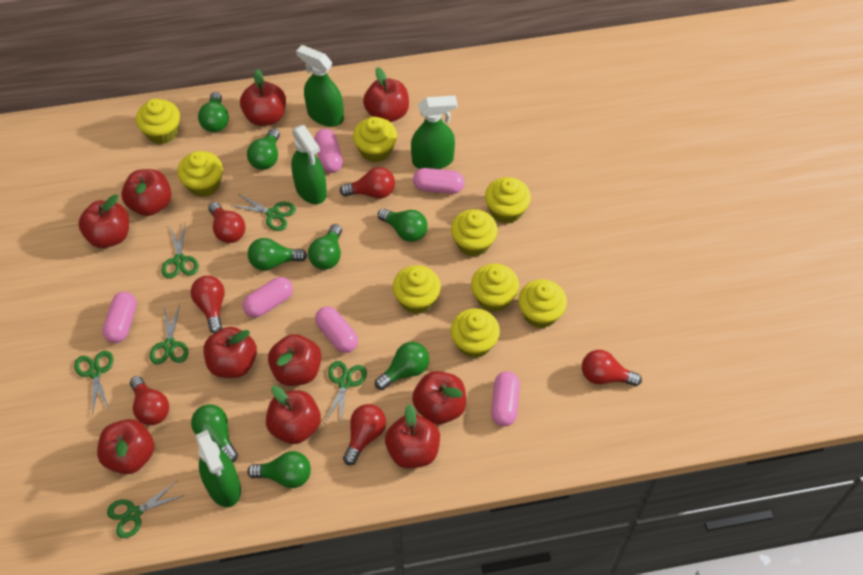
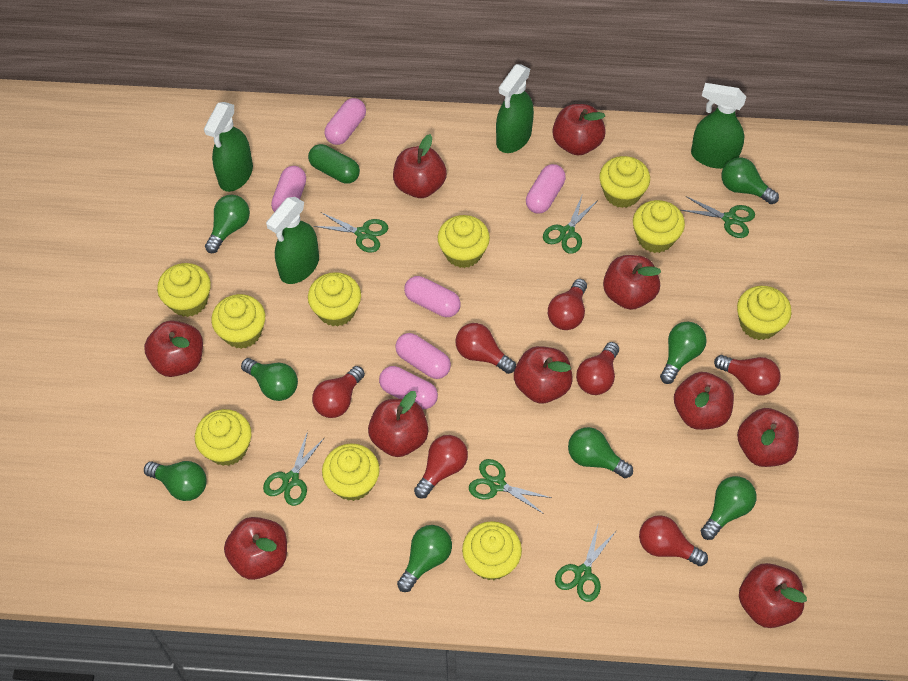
green capsule: 0 -> 1
red light bulb: 6 -> 7
yellow cupcake: 9 -> 10

